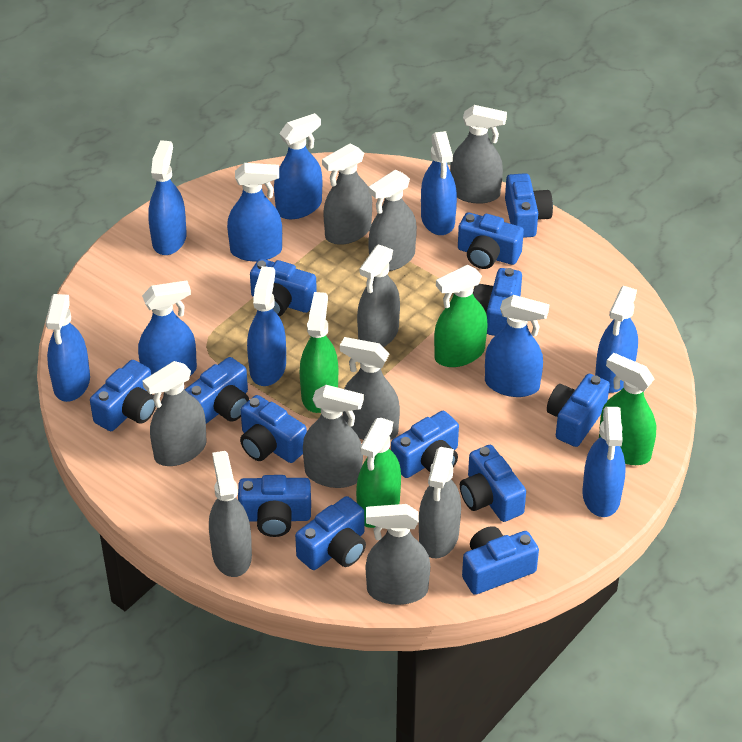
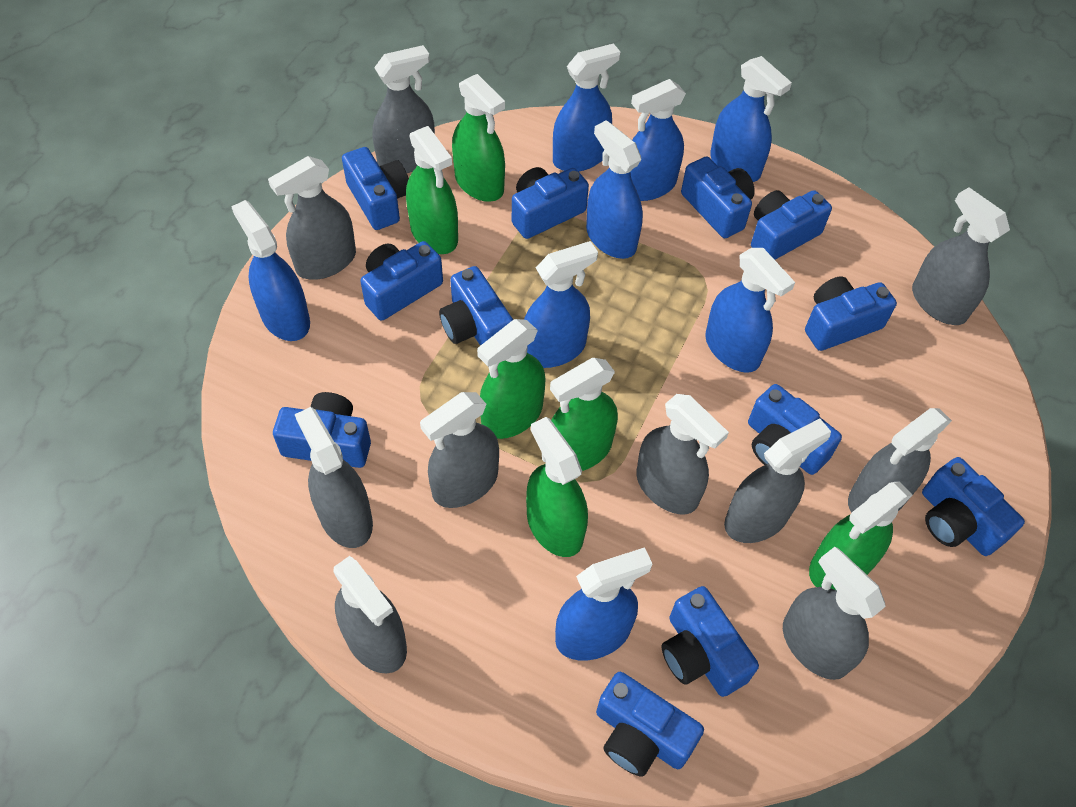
blue camera: 13 -> 12
blue spray bottle: 10 -> 8
green spray bottle: 4 -> 6

